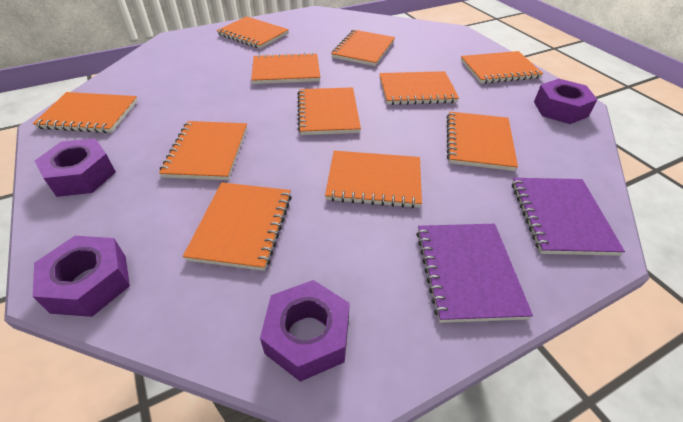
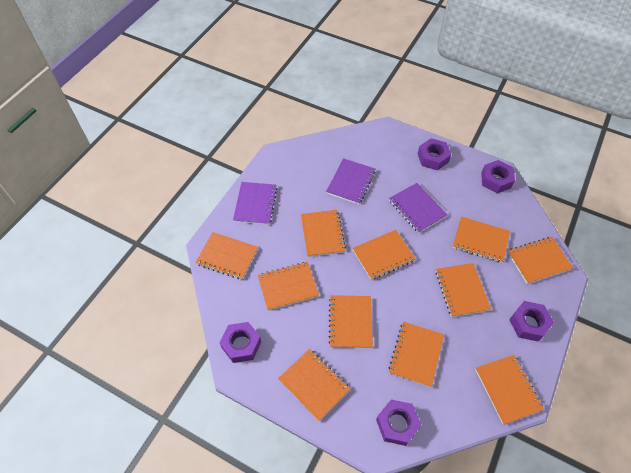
purple notebook: 2 -> 3
purple nut: 4 -> 5

